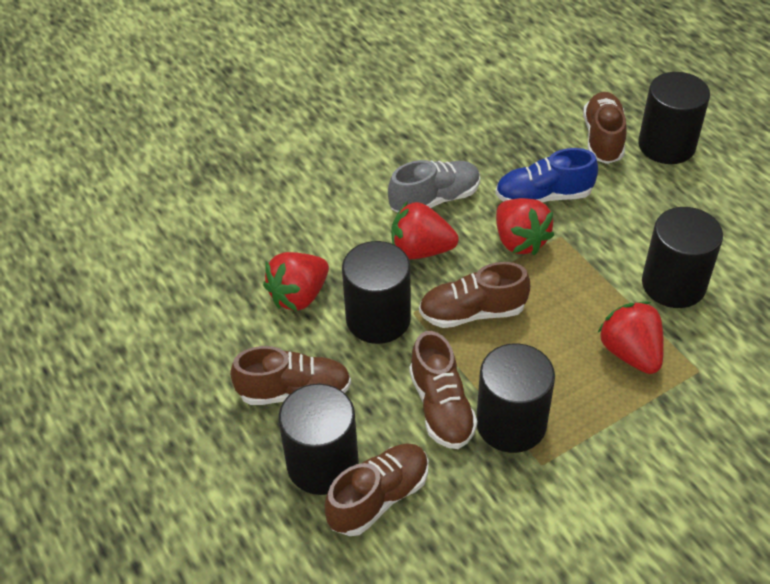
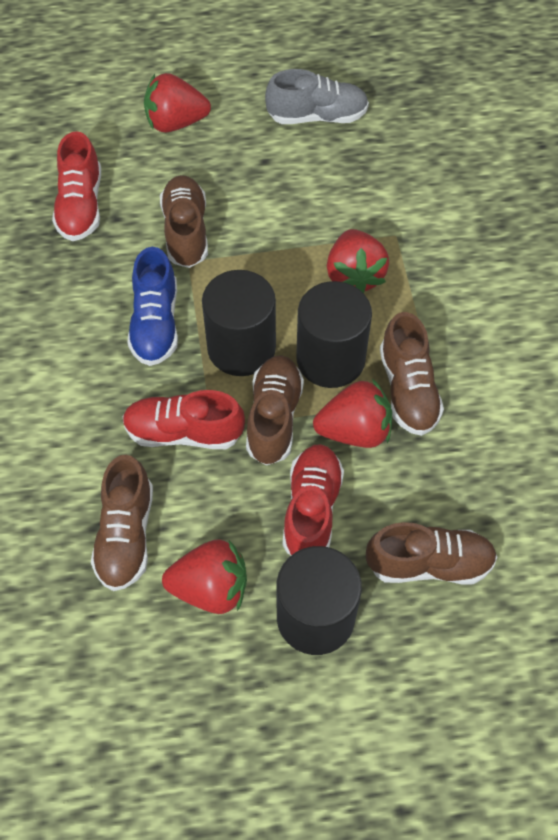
black cylinder: 5 -> 3
red shoe: 0 -> 3

